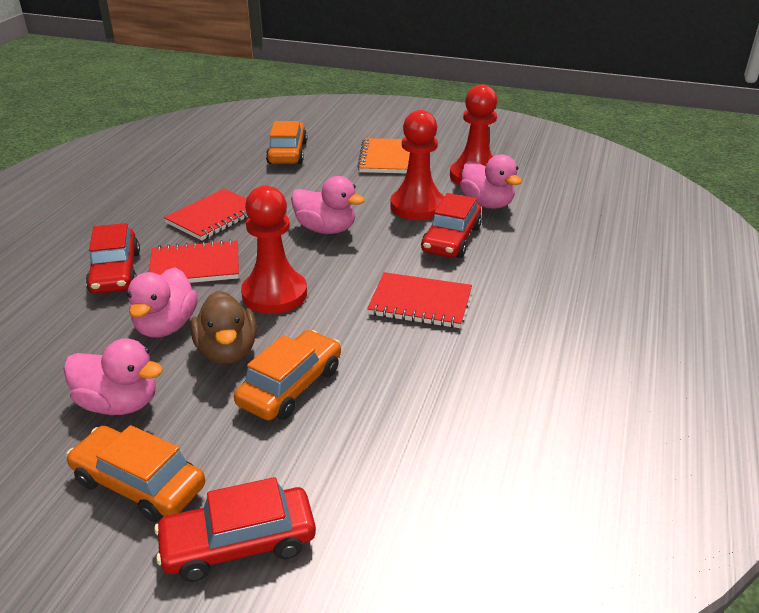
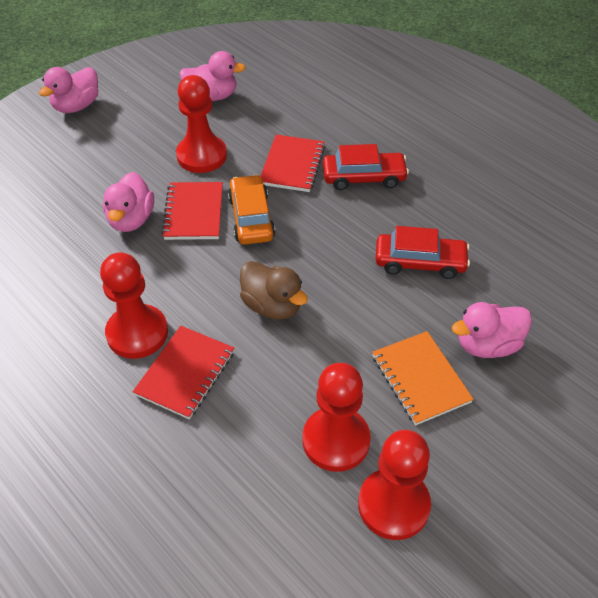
orange car: 3 -> 1
red car: 3 -> 2
red pawn: 3 -> 4

